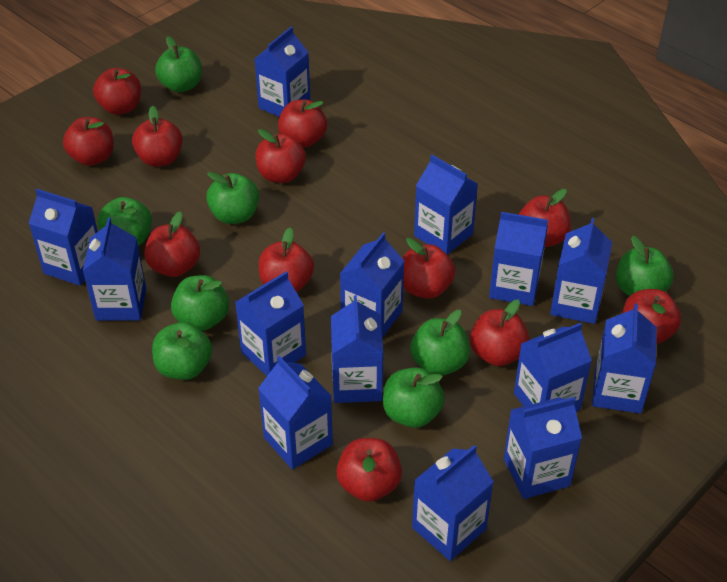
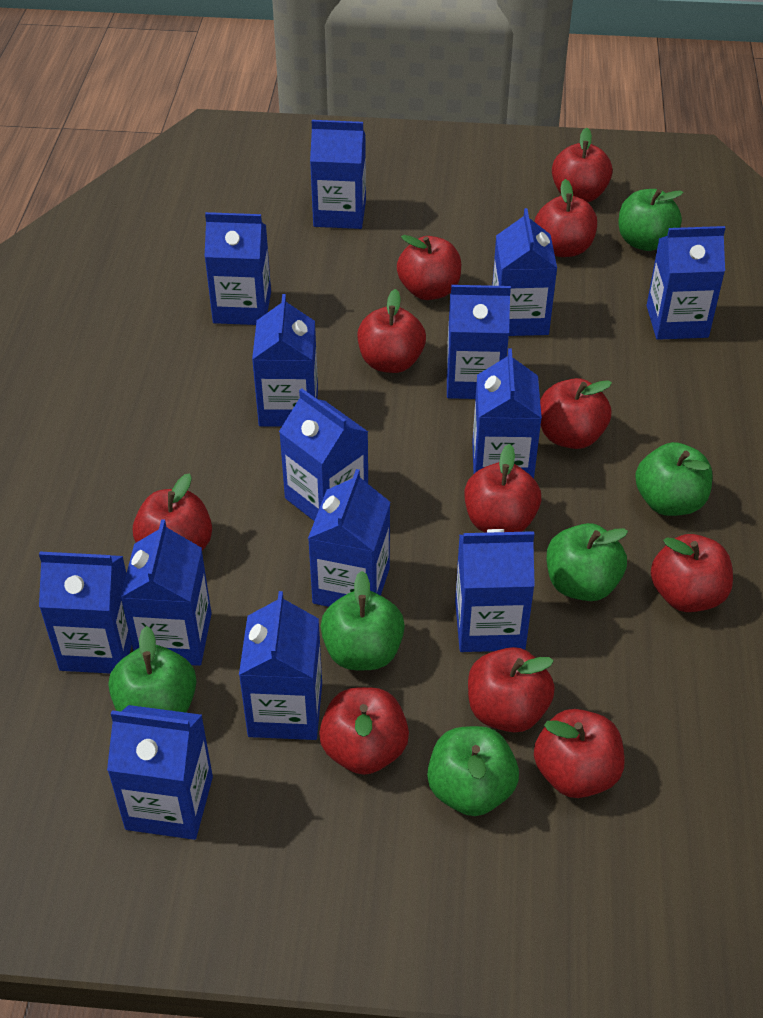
green apple: 8 -> 6
red apple: 12 -> 11

